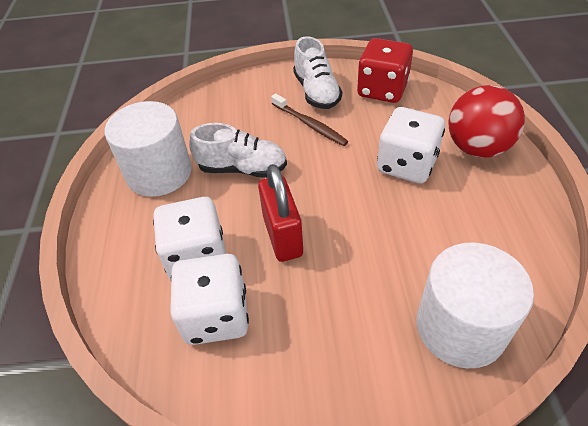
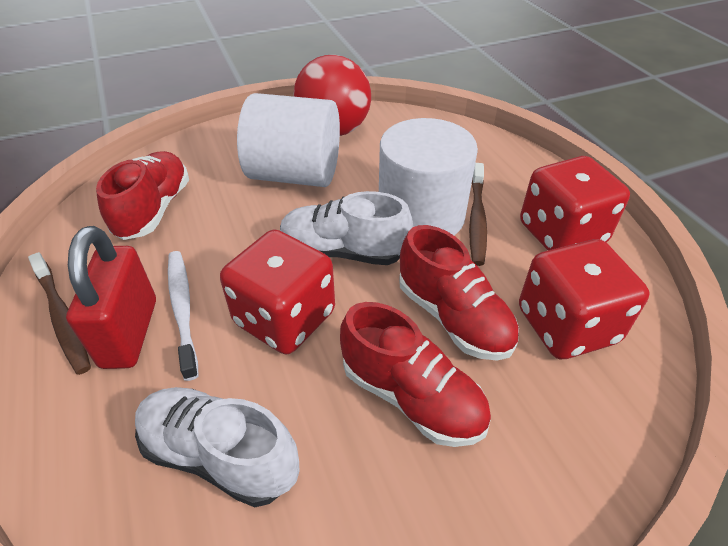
brown toothbrush: 1 -> 2
red dice: 1 -> 3
red shoe: 0 -> 3
white dice: 3 -> 0
white toothbrush: 0 -> 1

